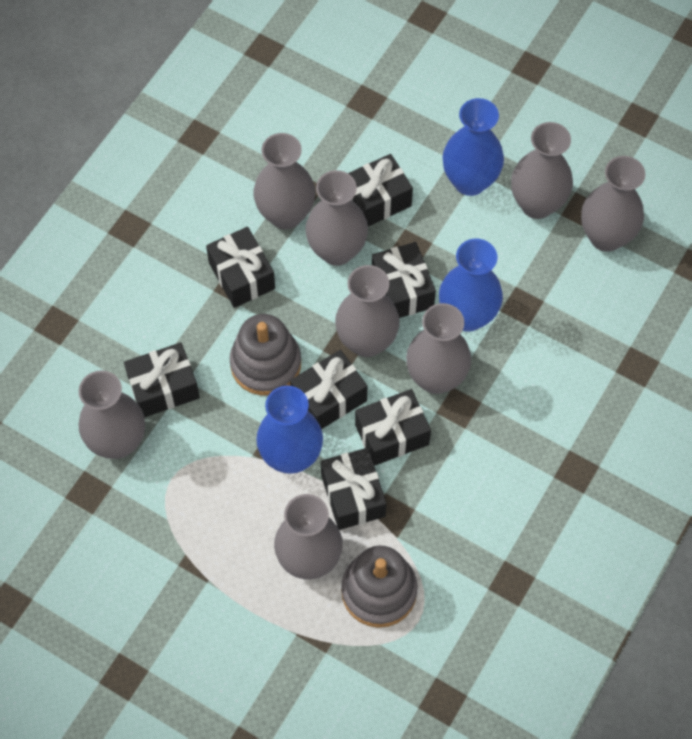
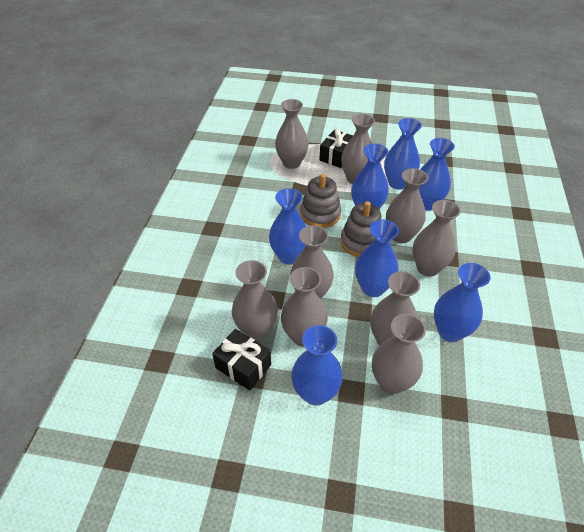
black gift: 7 -> 2
blue vase: 3 -> 7
grey vase: 8 -> 9

